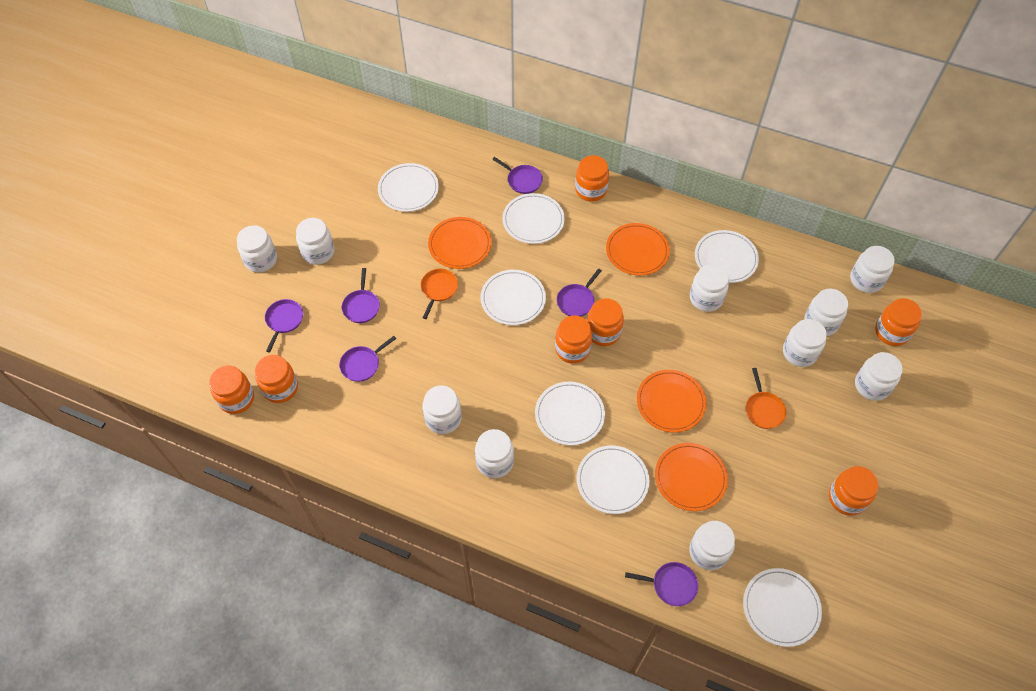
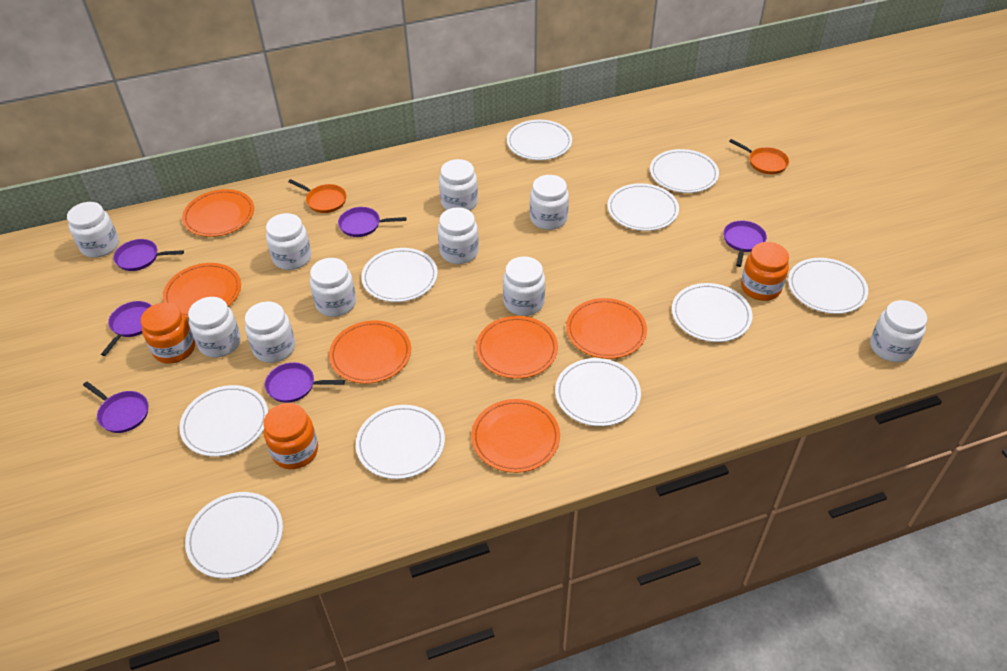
orange jar: 7 -> 3
orange plate: 4 -> 6
white plate: 7 -> 10

